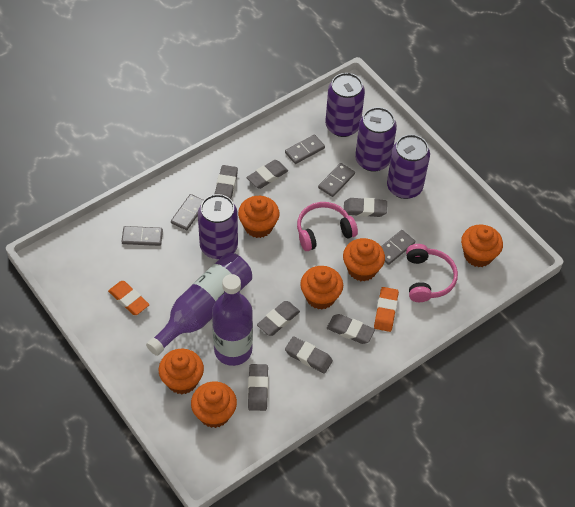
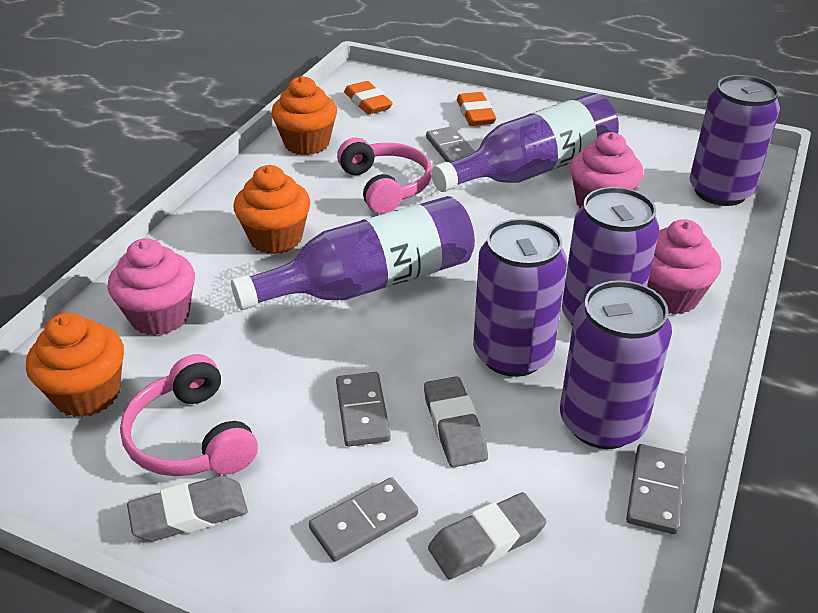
grey domino: 5 -> 4
grey eraser: 7 -> 3
orange cupcake: 6 -> 3
pink cupcake: 0 -> 3

